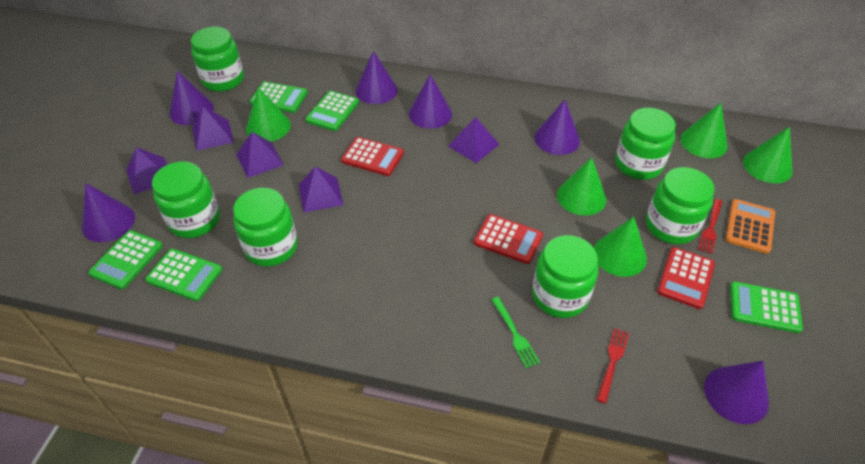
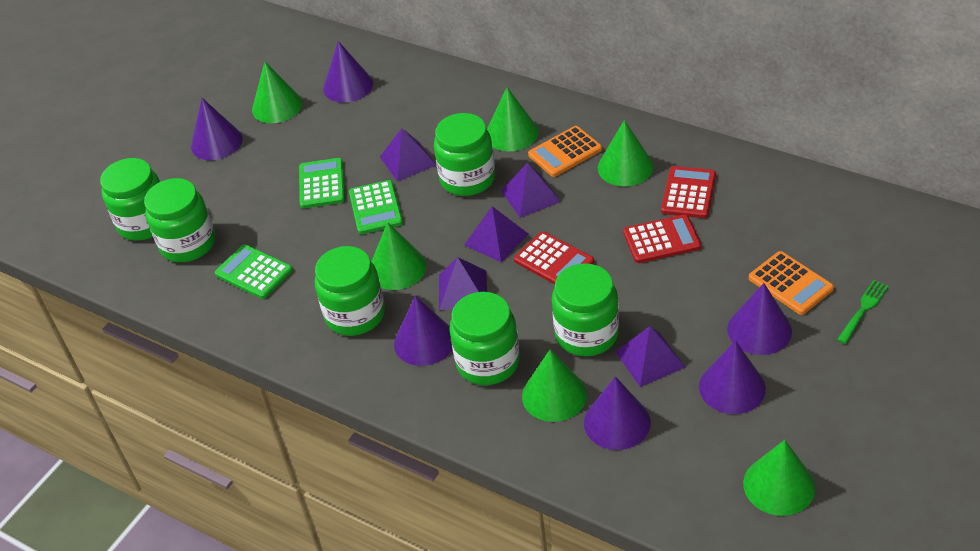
green calculator: 5 -> 3
green cone: 5 -> 6
orange calculator: 1 -> 2
red fork: 2 -> 0

